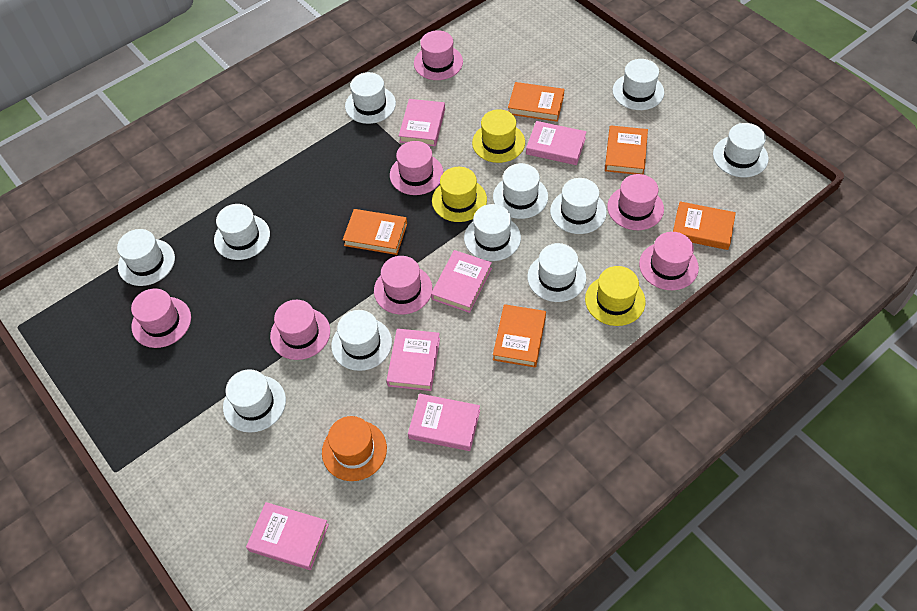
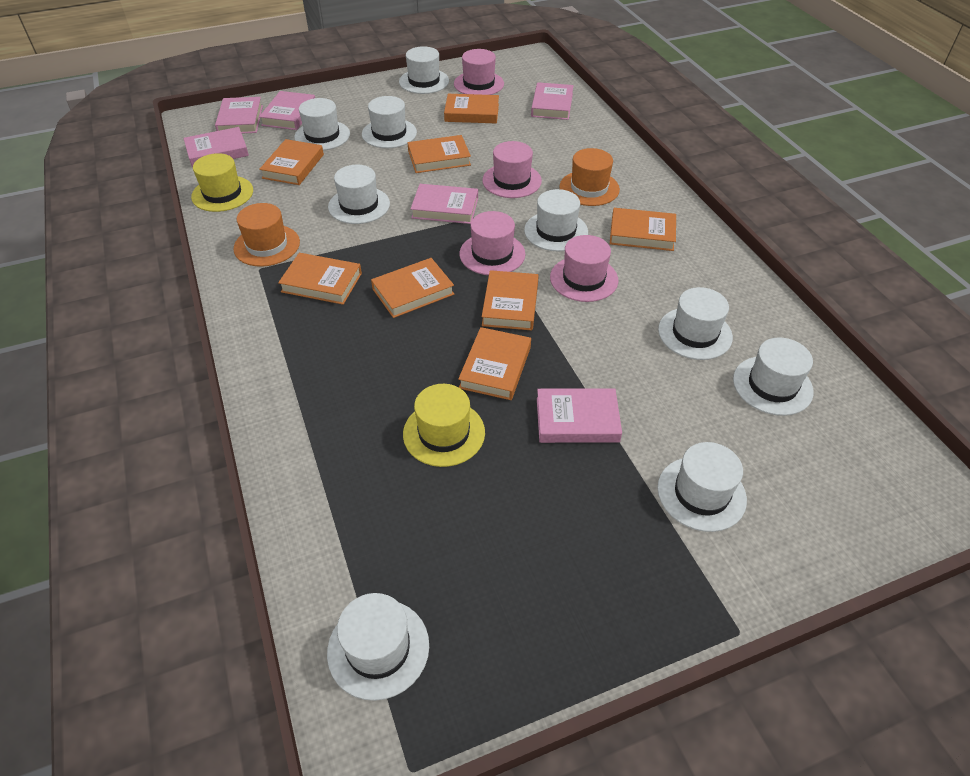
orange book: 5 -> 8
orange hat: 1 -> 2
pink hat: 7 -> 4
white hat: 11 -> 9
yellow hat: 3 -> 2

